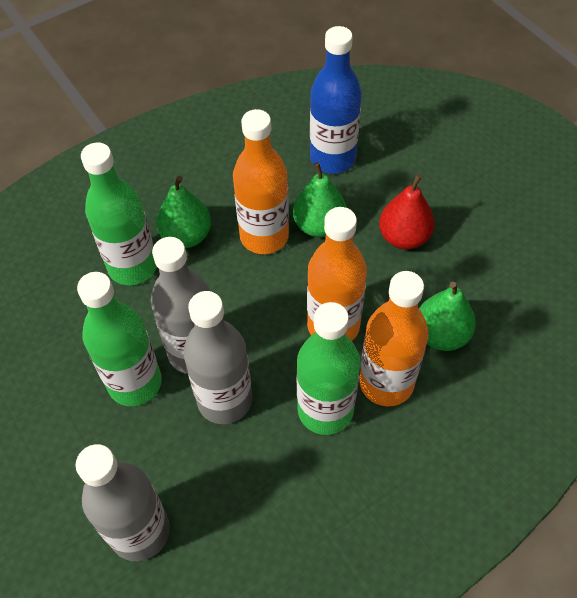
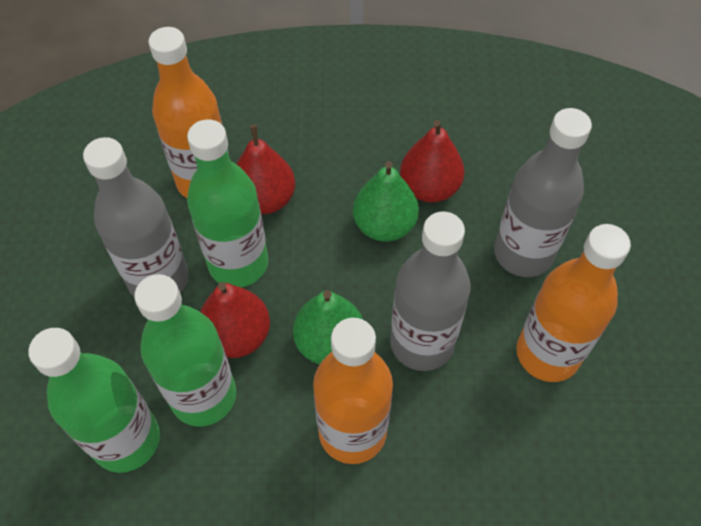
blue bottle: 1 -> 0
green pear: 3 -> 2
red pear: 1 -> 3

